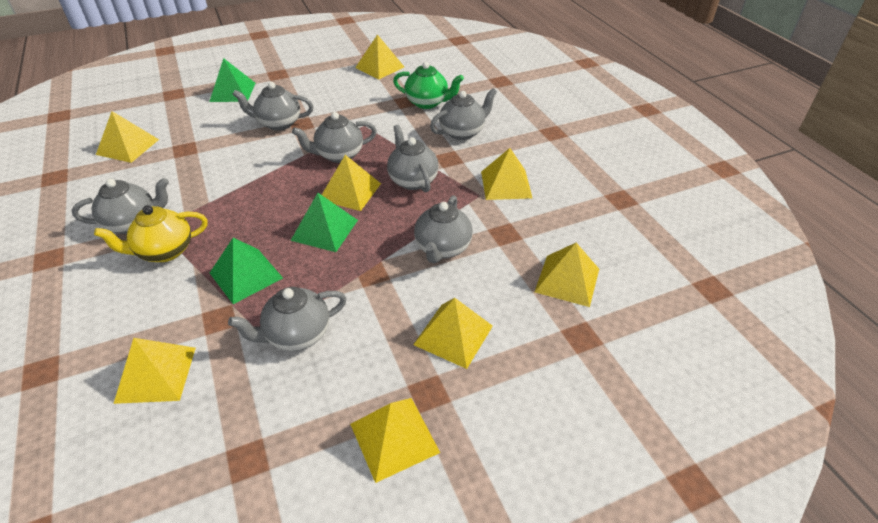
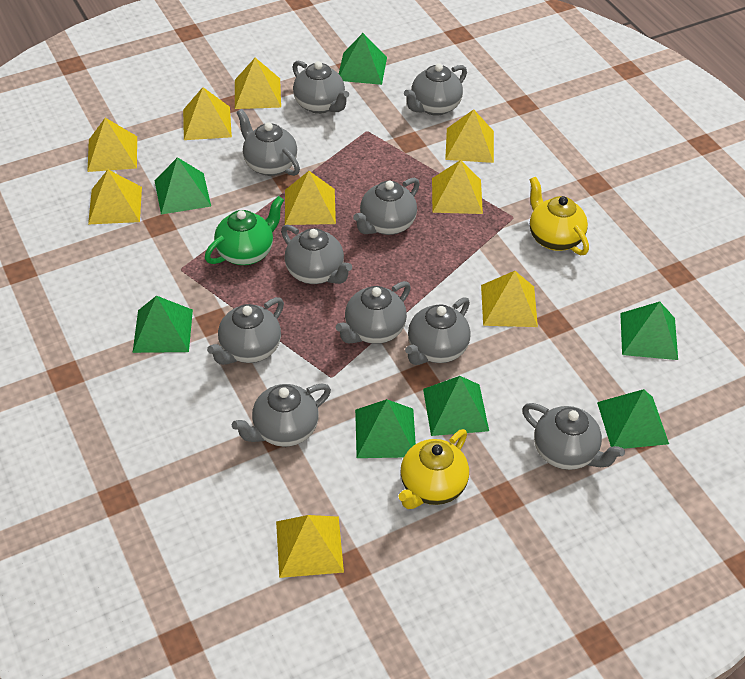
green pyramid: 3 -> 7
grey teapot: 7 -> 10
yellow pyramid: 8 -> 9
yellow teapot: 1 -> 2

